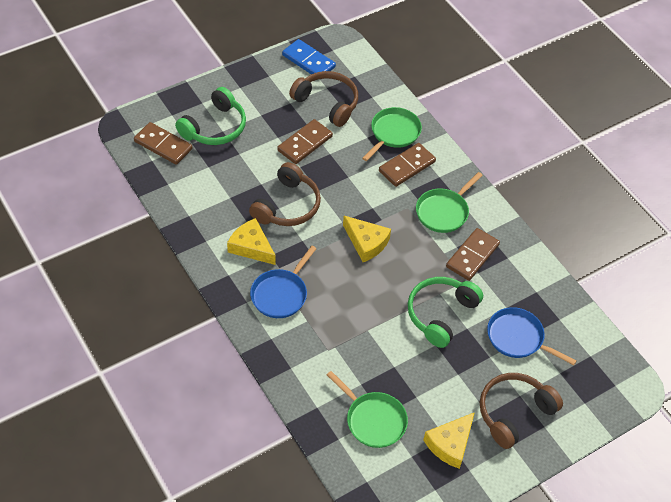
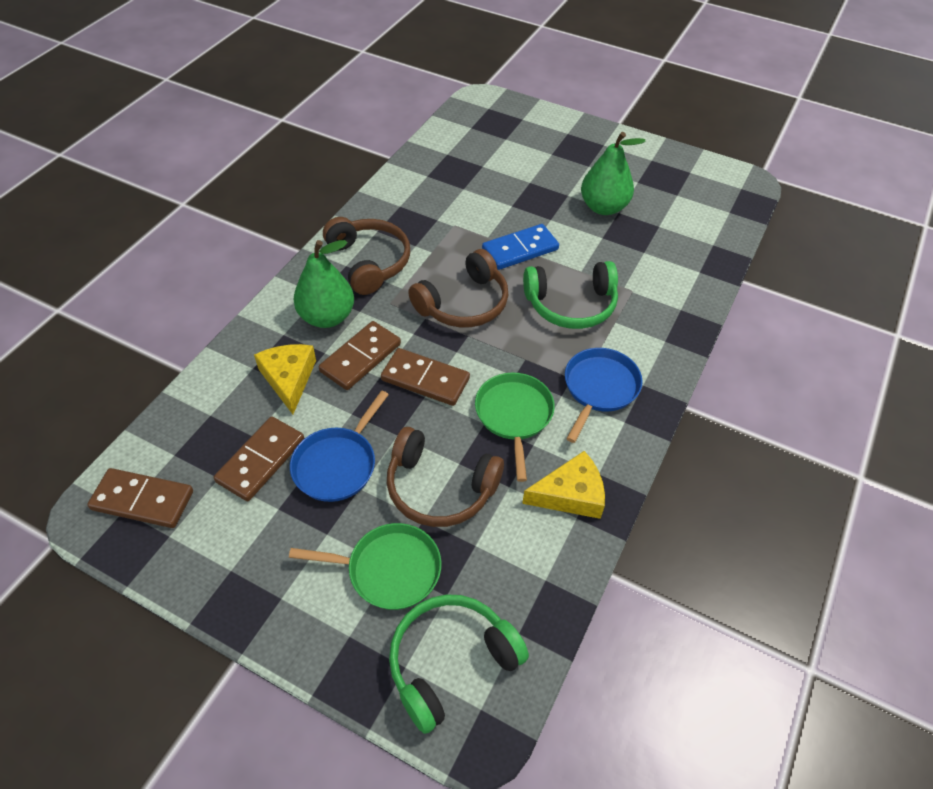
green pan: 3 -> 2
green pear: 0 -> 2
yellow cheese: 3 -> 2

